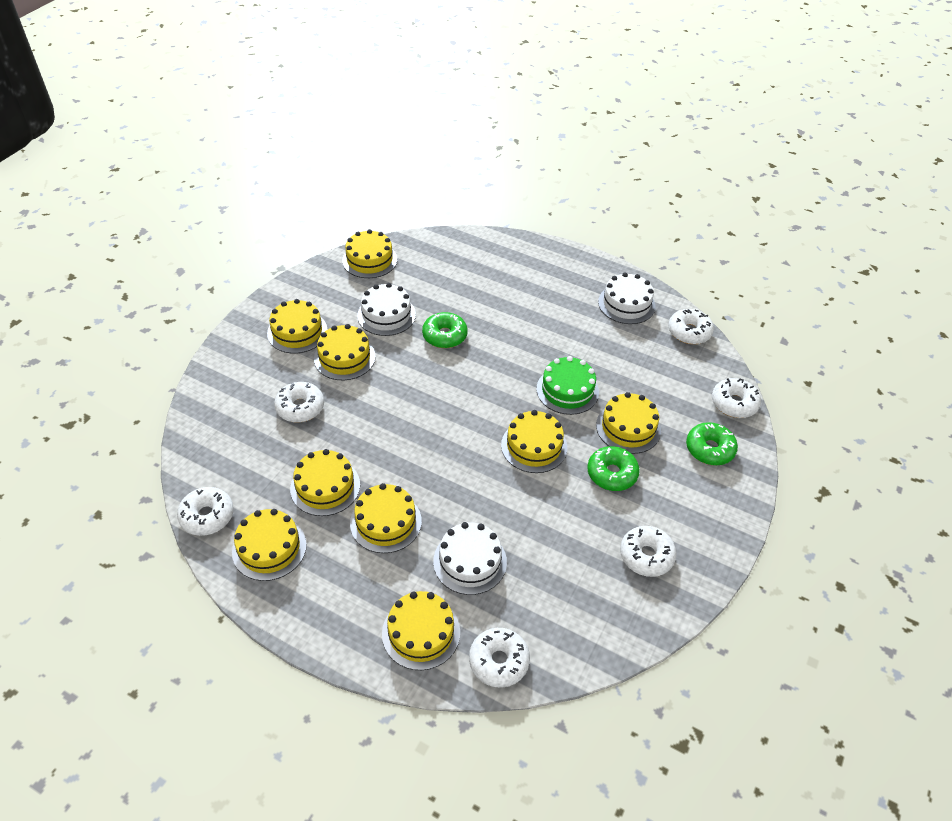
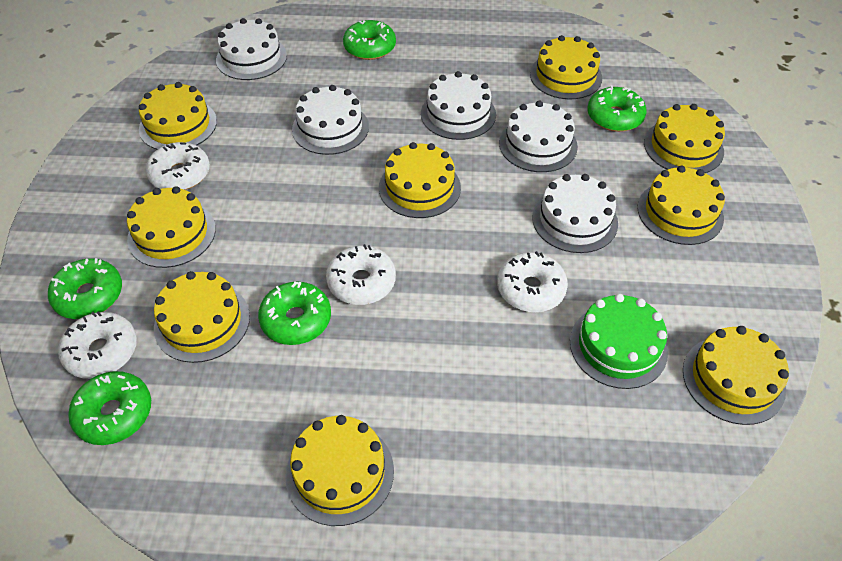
green donut: 3 -> 5
white cake: 3 -> 5
white donut: 6 -> 4

